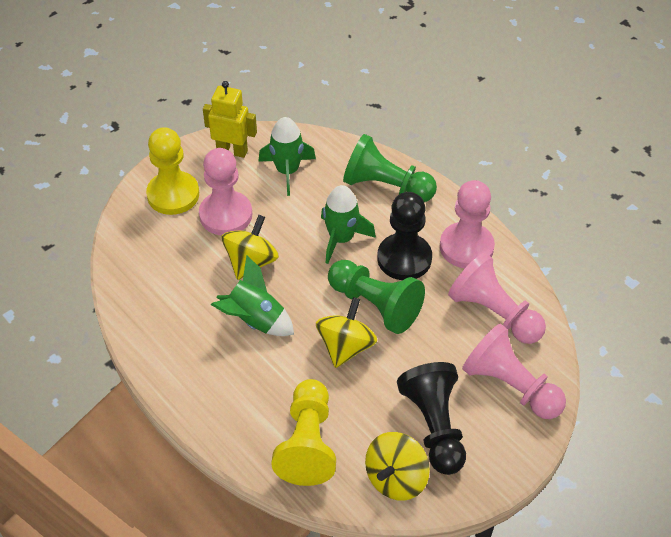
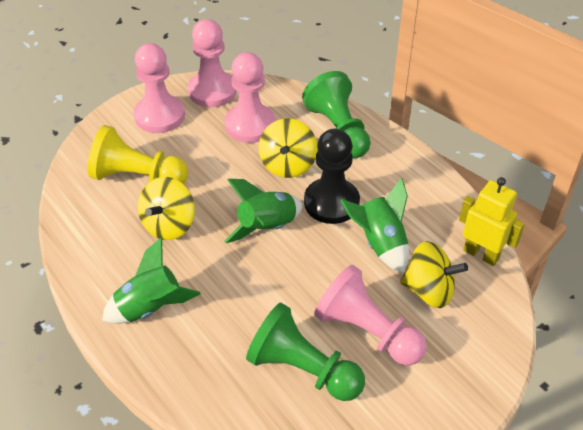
black pawn: 2 -> 1
yellow pawn: 2 -> 1

